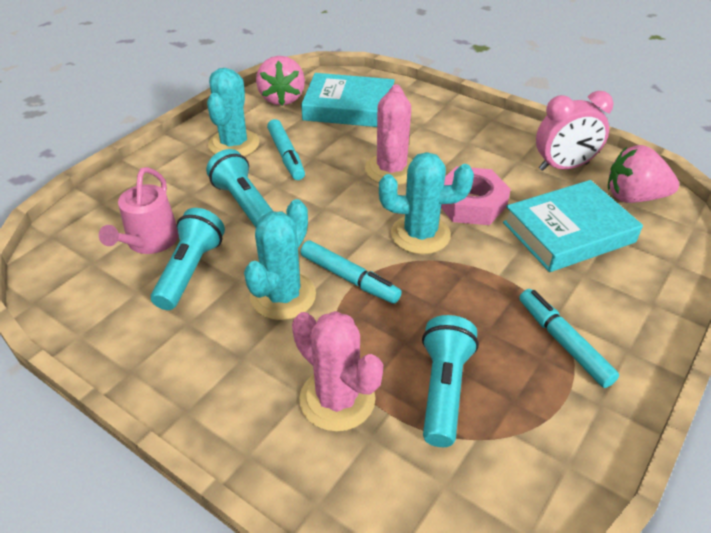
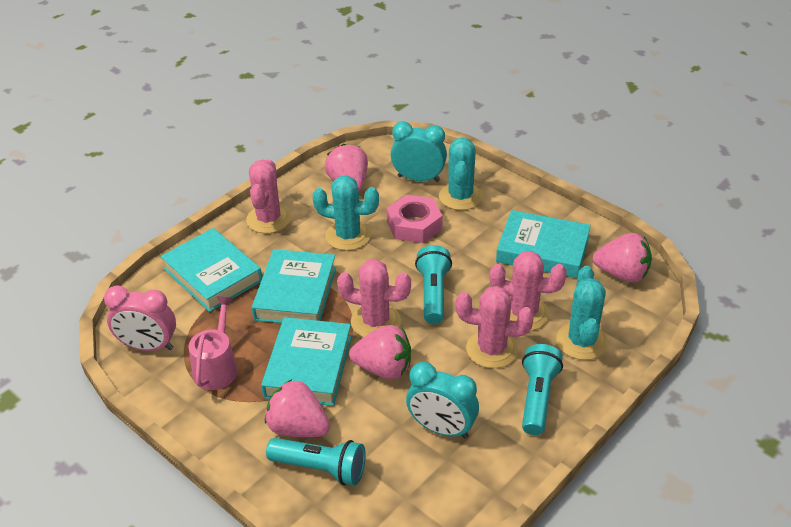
pink cactus: 2 -> 4
pink strawberry: 2 -> 4
turquoise book: 2 -> 4
turquoise clock: 0 -> 2
turquoise marker: 3 -> 0

